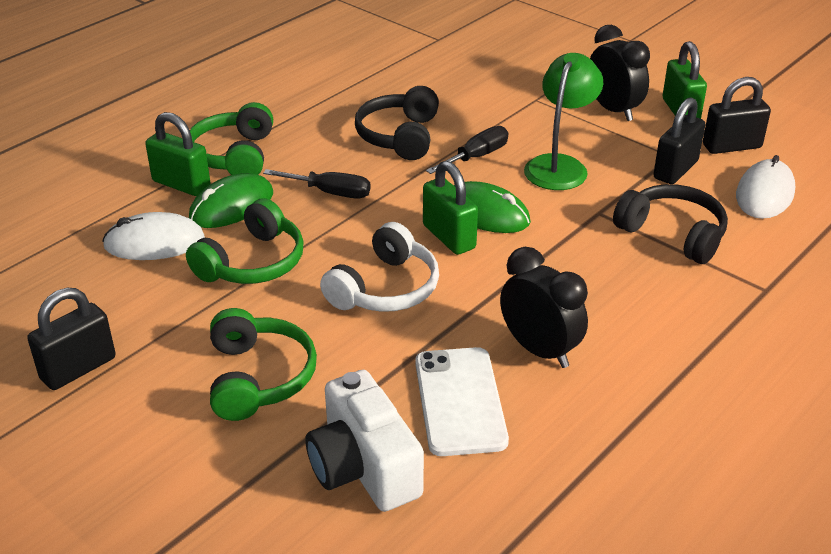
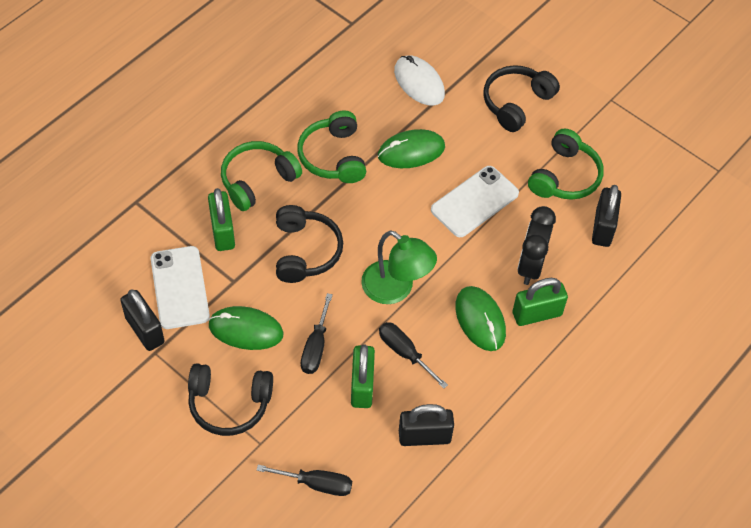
black clock: 2 -> 1
black headphones: 2 -> 3
black screwdriver: 2 -> 3
green mouse: 2 -> 3
white camera: 1 -> 0
white headphones: 1 -> 0
white mouse: 2 -> 1
white phone: 1 -> 2

